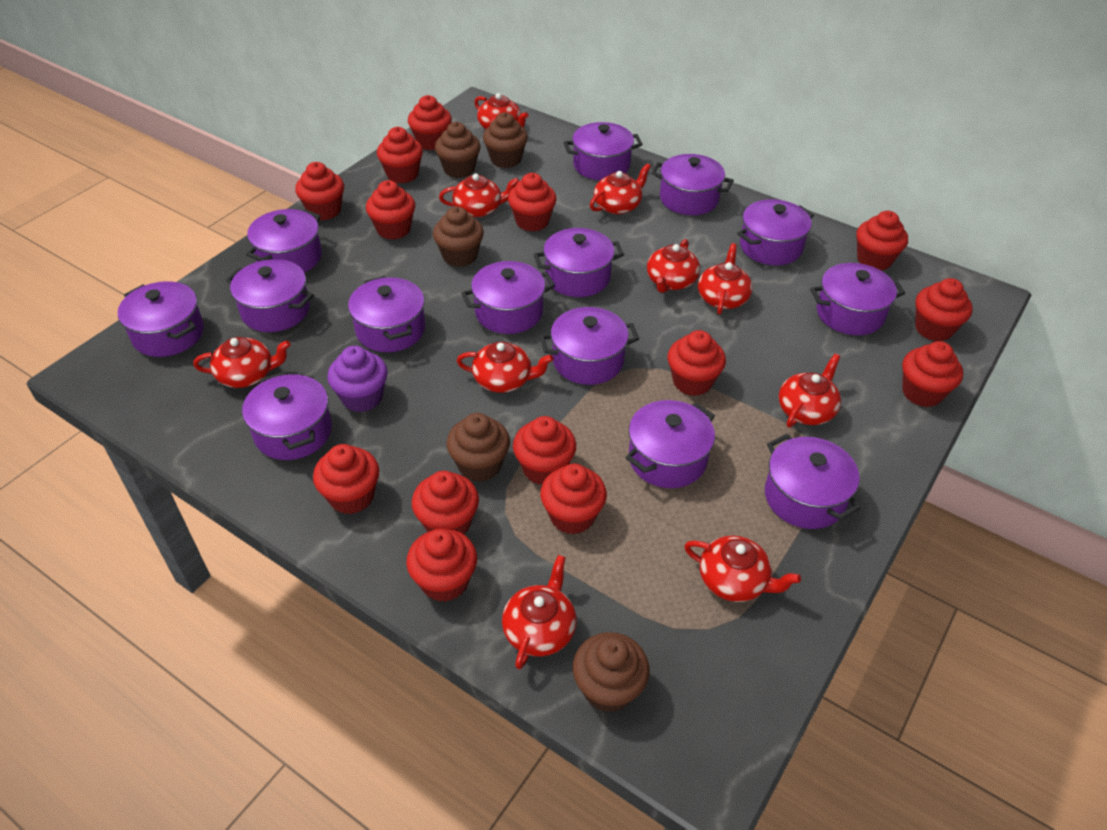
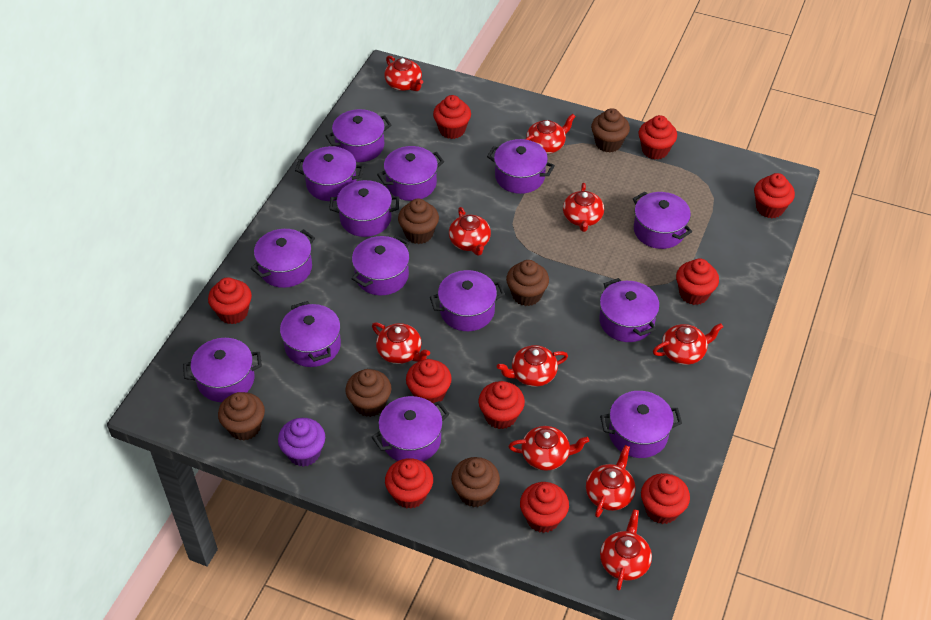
brown cupcake: 5 -> 6
red cupcake: 14 -> 10

